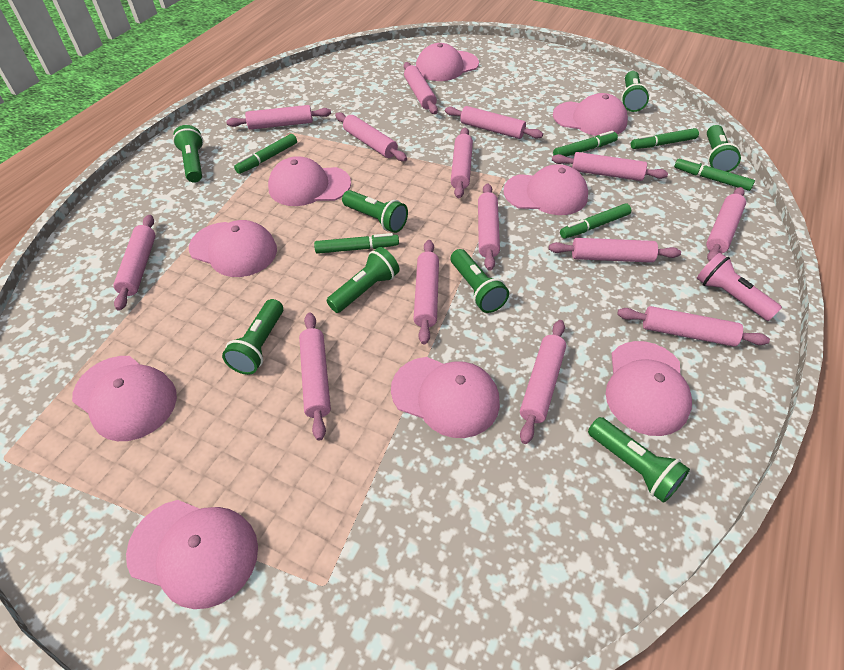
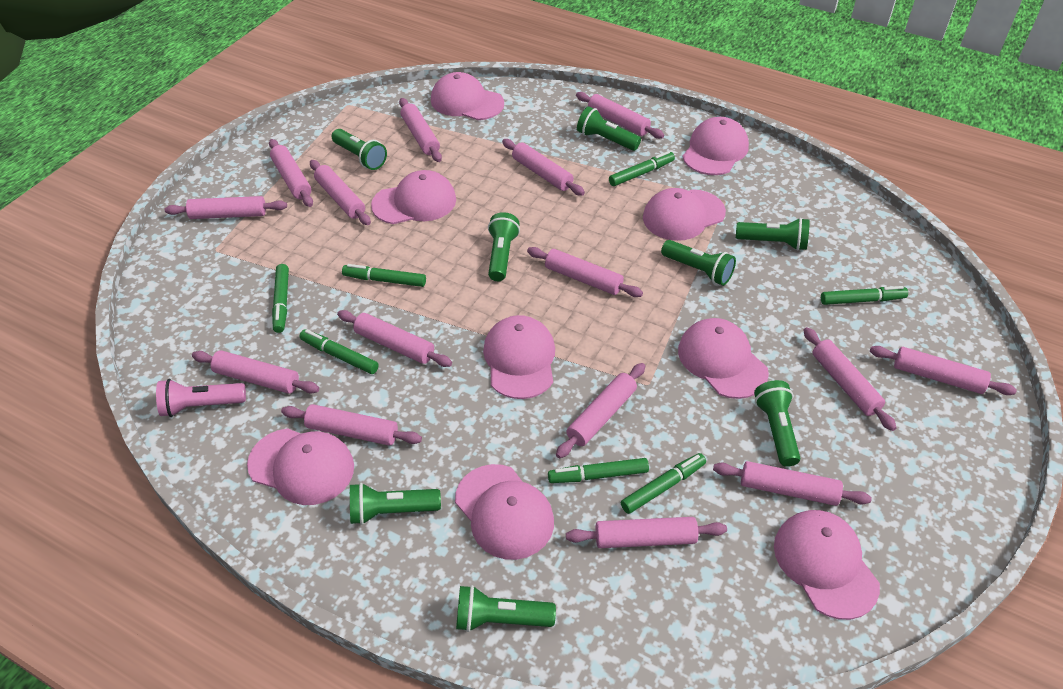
green marker: 6 -> 7
pink rolling pin: 14 -> 15

